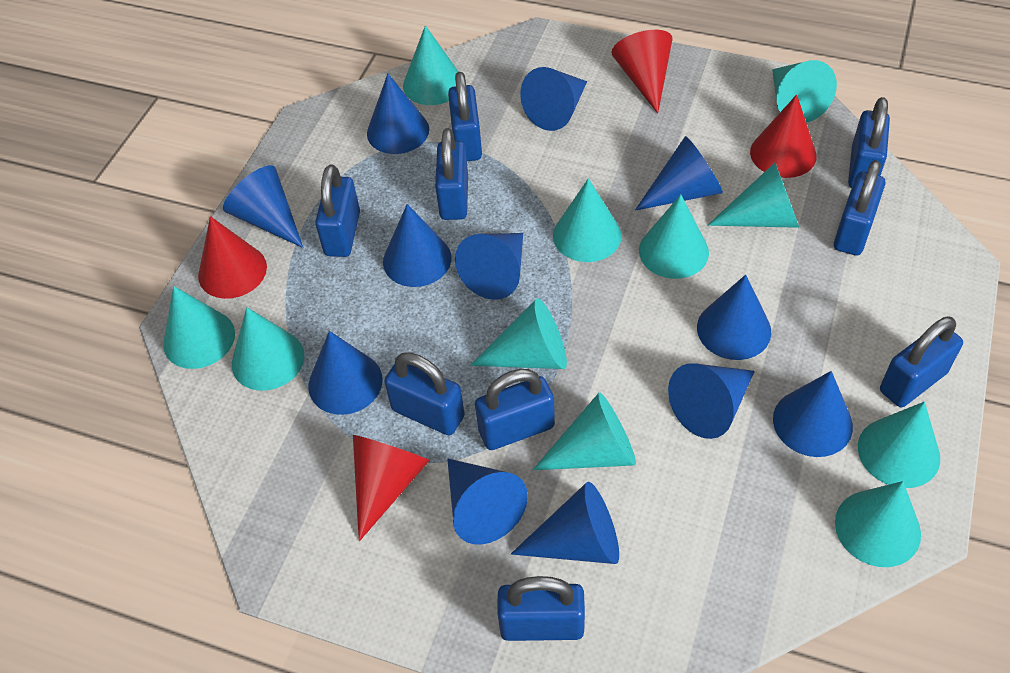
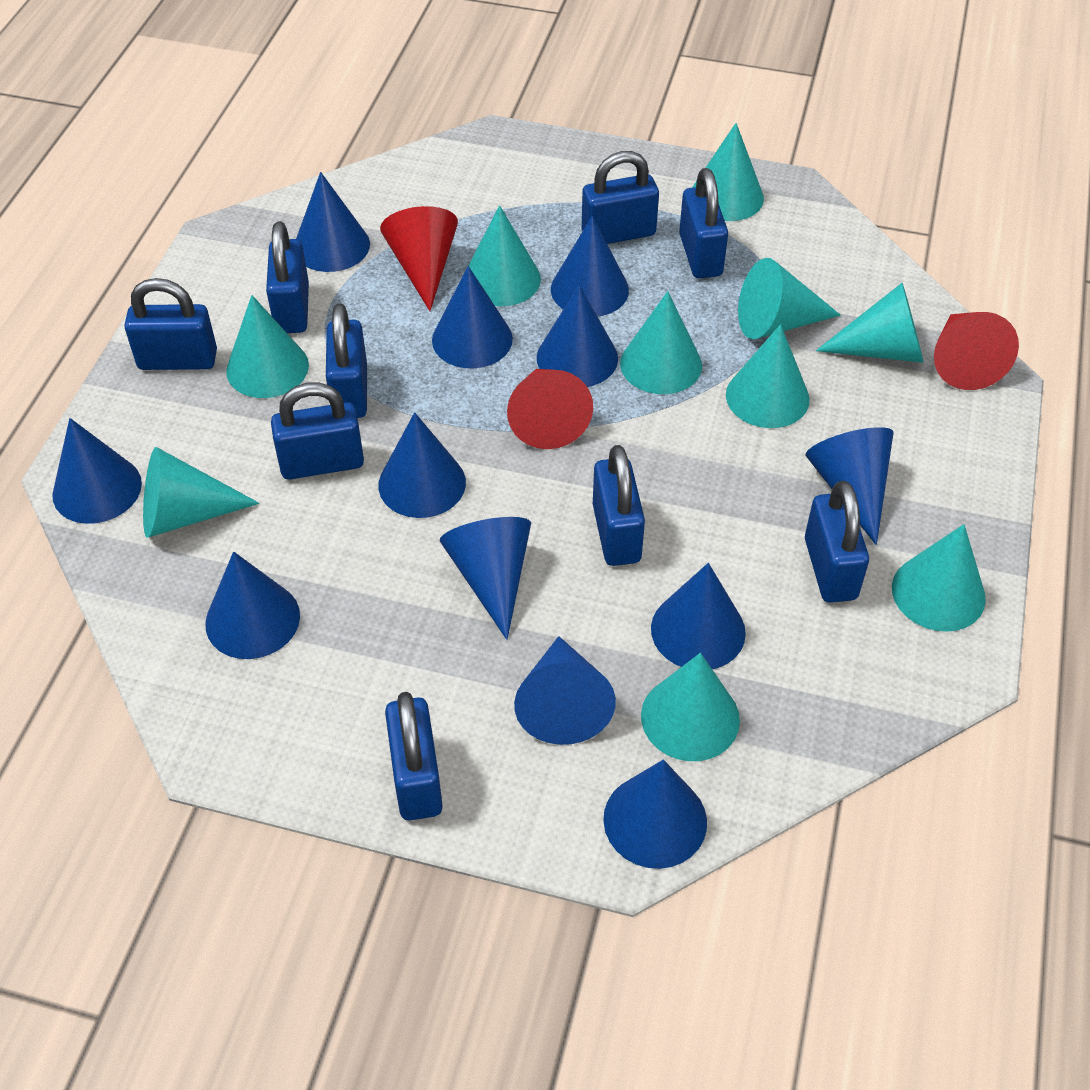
red cone: 4 -> 3
turquoise cone: 11 -> 10

